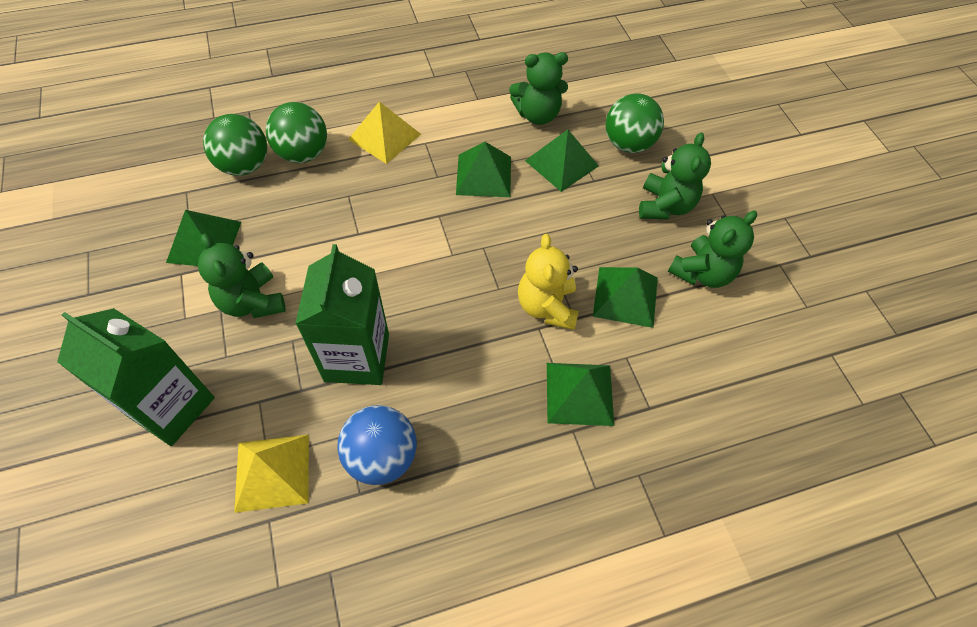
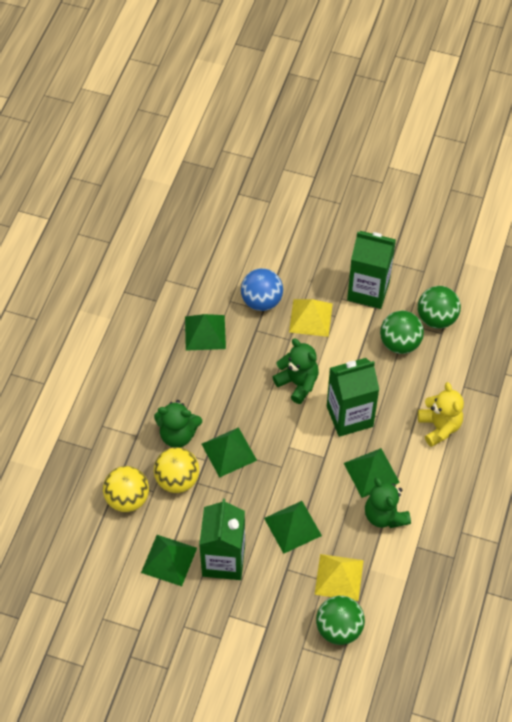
green carton: 2 -> 3
green teddy bear: 4 -> 3
yellow ball: 0 -> 2

